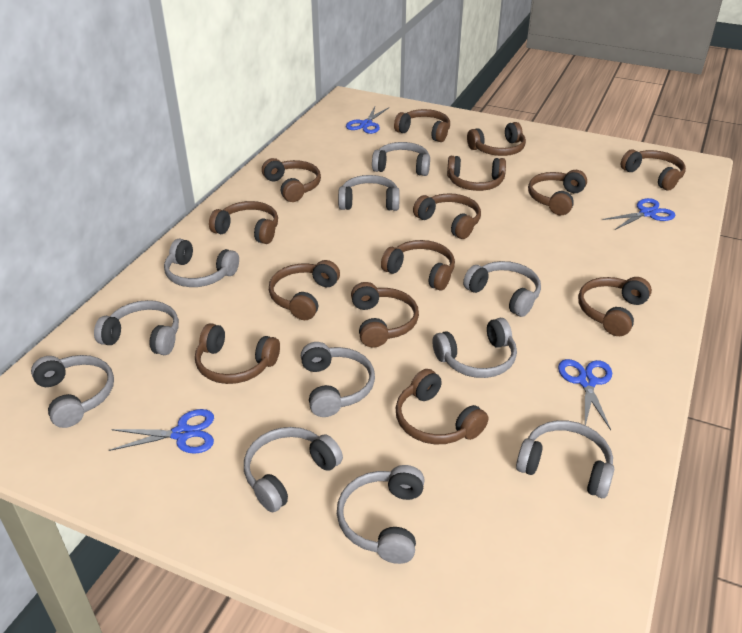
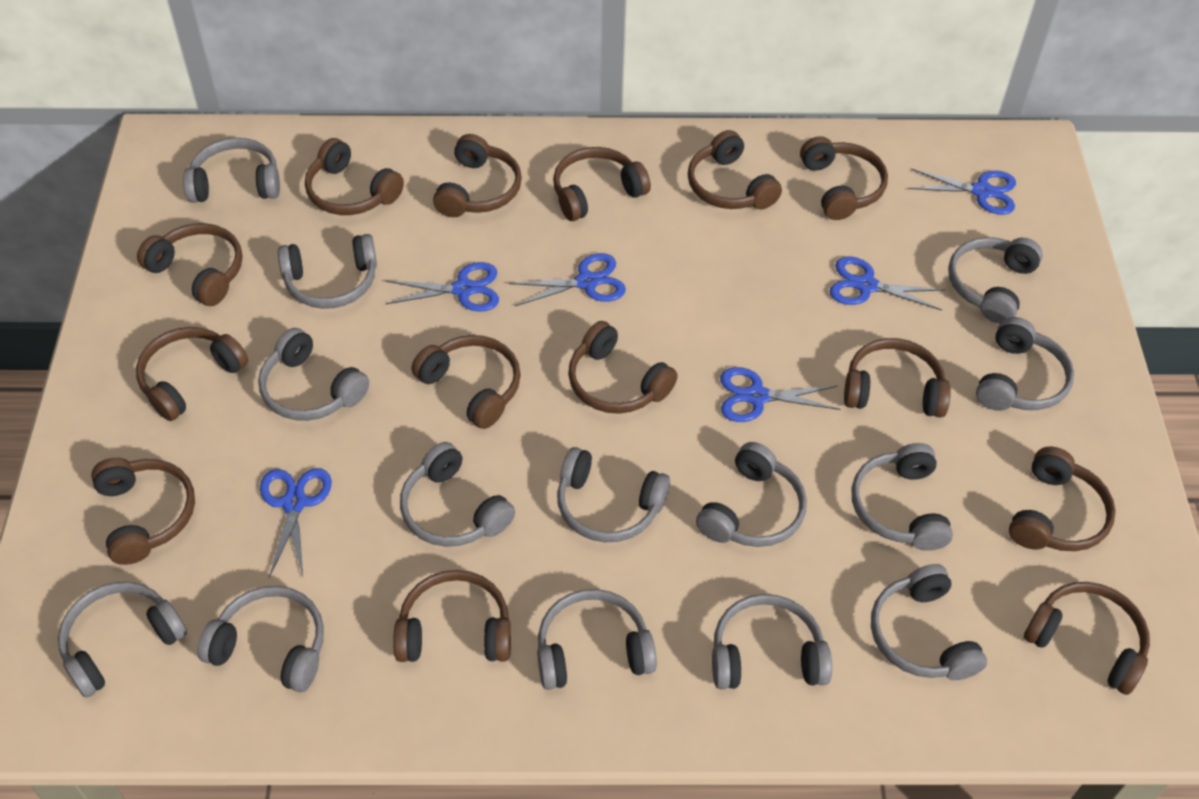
blue scissors: 4 -> 6
grey headphones: 11 -> 14

